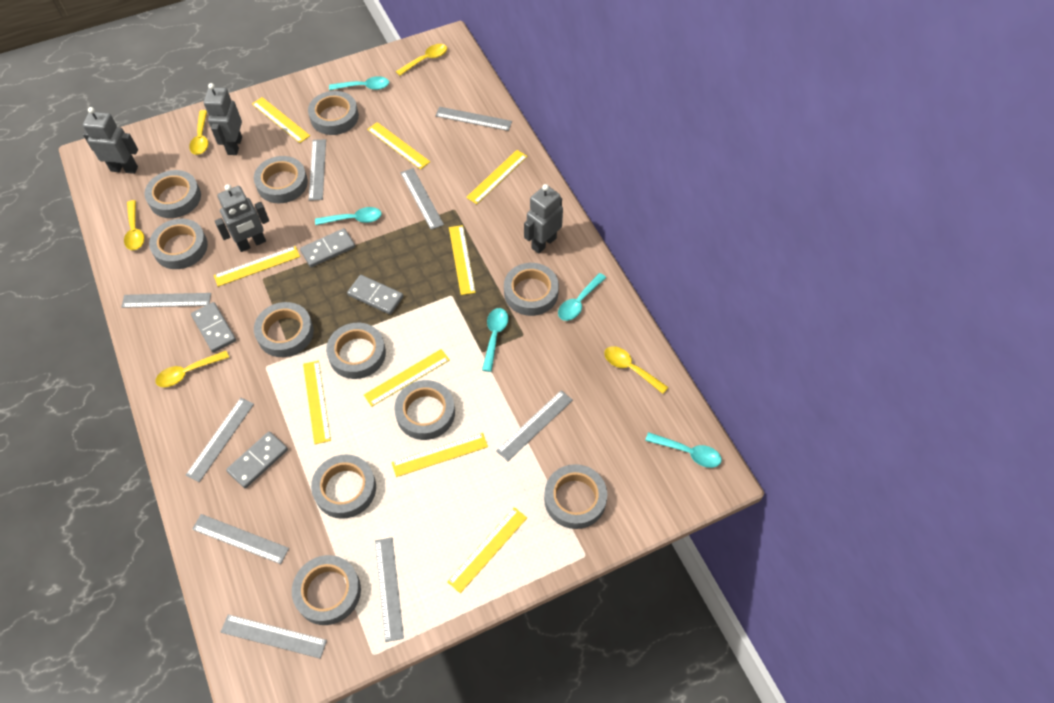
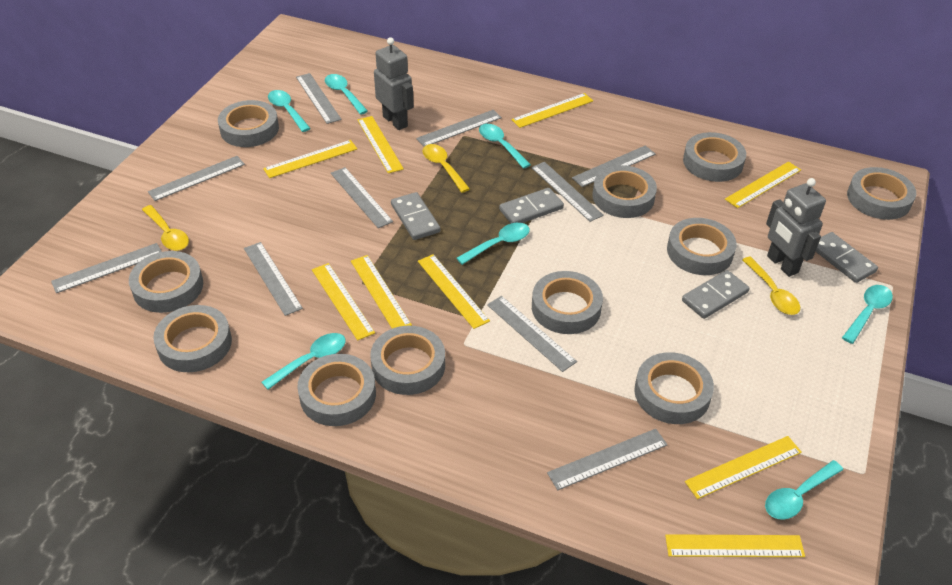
grey robot: 4 -> 2
grey ruler: 9 -> 10
turquoise spoon: 5 -> 7
yellow spoon: 5 -> 3

